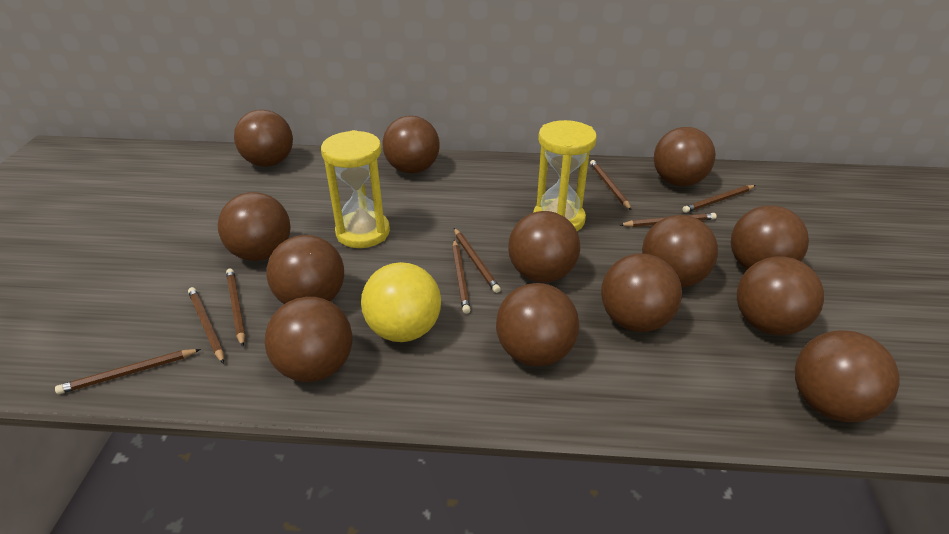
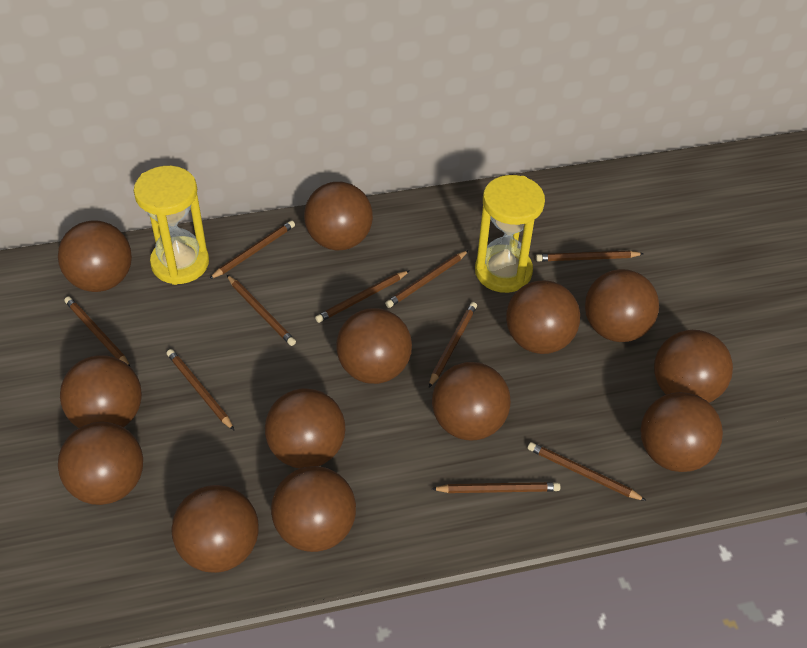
brown pencil: 8 -> 10
yellow ball: 1 -> 0

